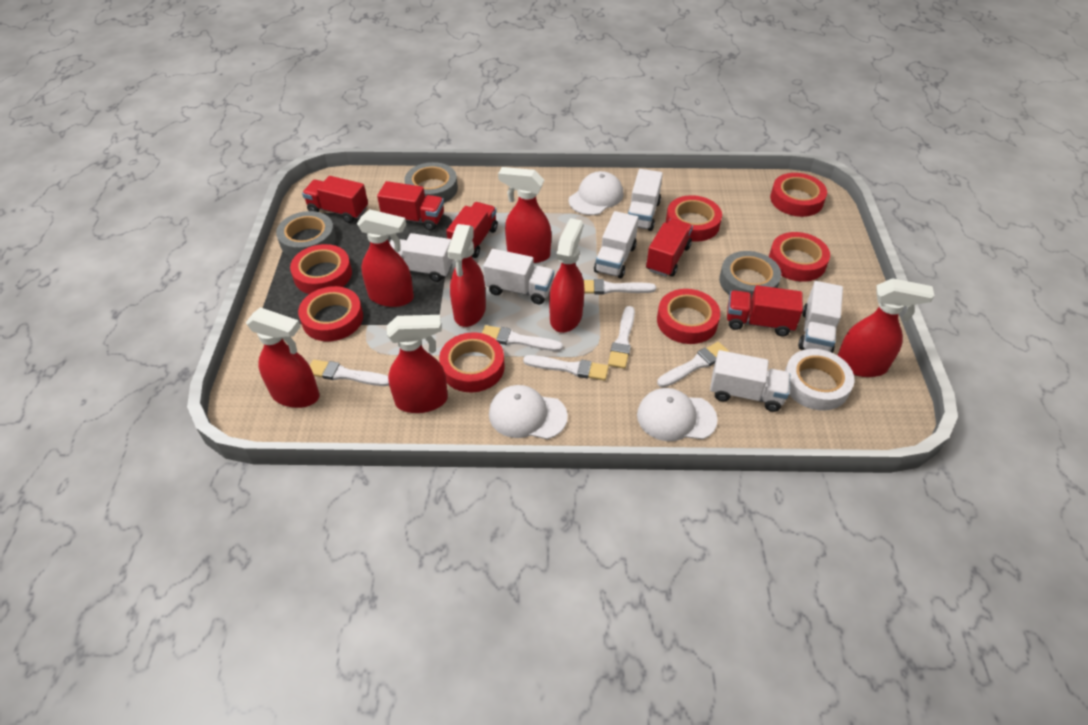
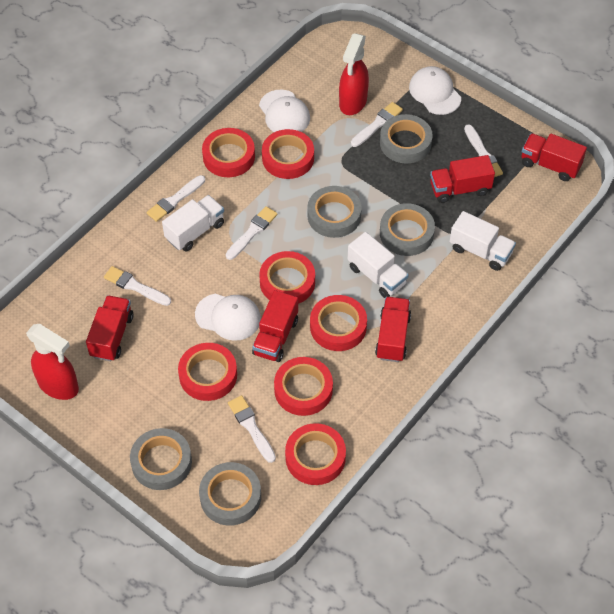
grey tape: 3 -> 5
red spray bottle: 7 -> 2
white tape: 1 -> 0
white truck: 6 -> 3

